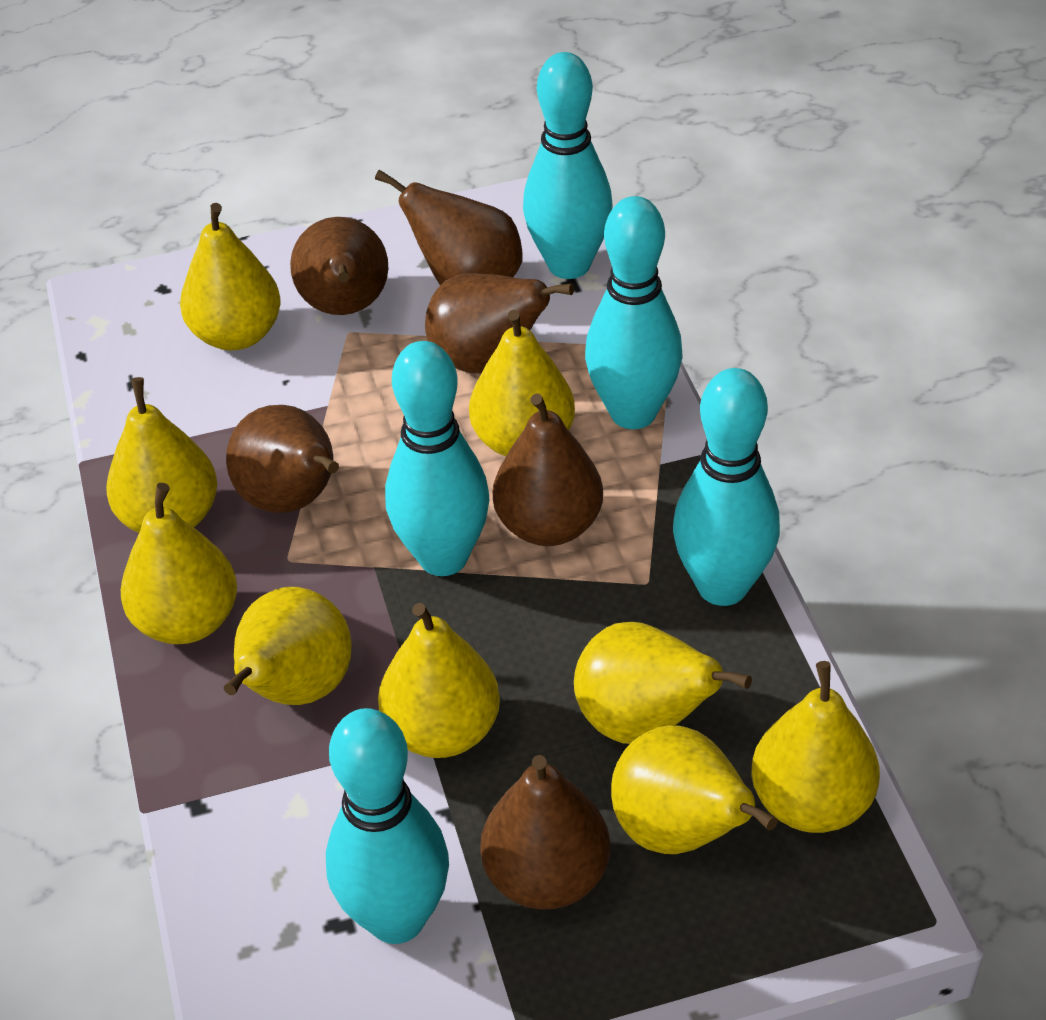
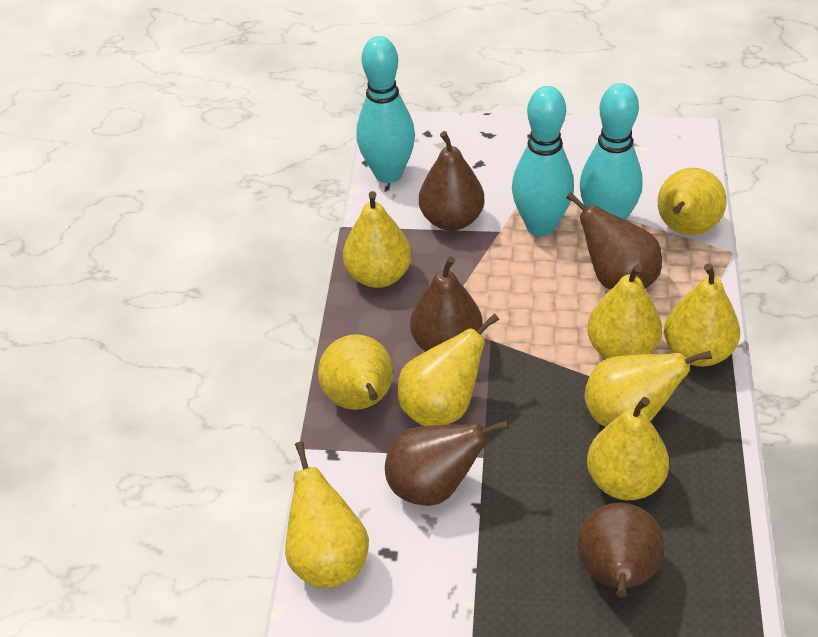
brown pear: 6 -> 5
turquoise bowling pin: 5 -> 3

